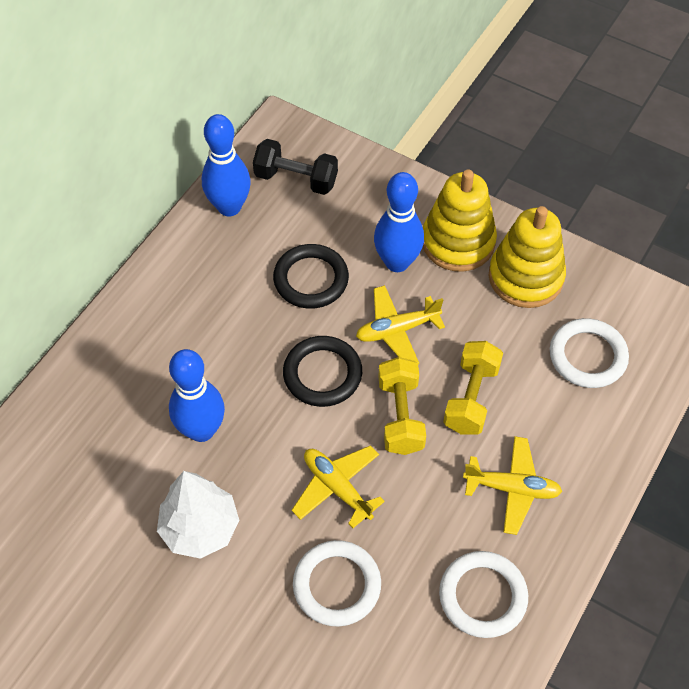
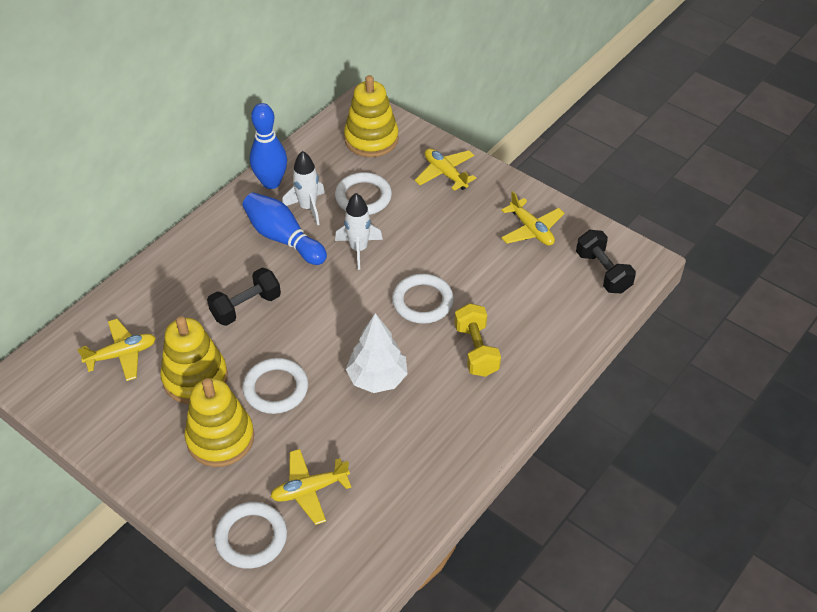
black dumbbell: 1 -> 2
black ring: 2 -> 0
blue bowling pin: 3 -> 2
white ring: 3 -> 4
white rocket: 0 -> 2
yellow dumbbell: 2 -> 1
yellow plane: 3 -> 4
yellow stacking toy: 2 -> 3

